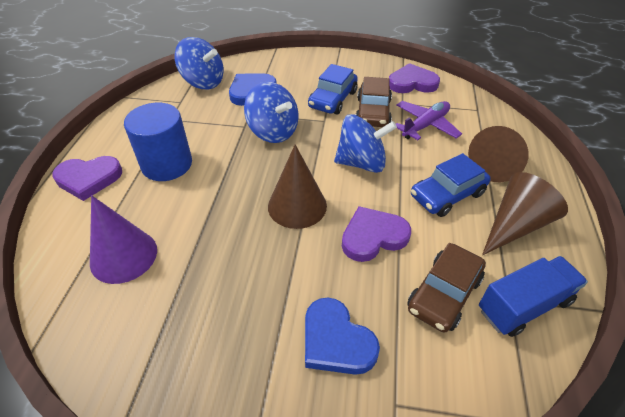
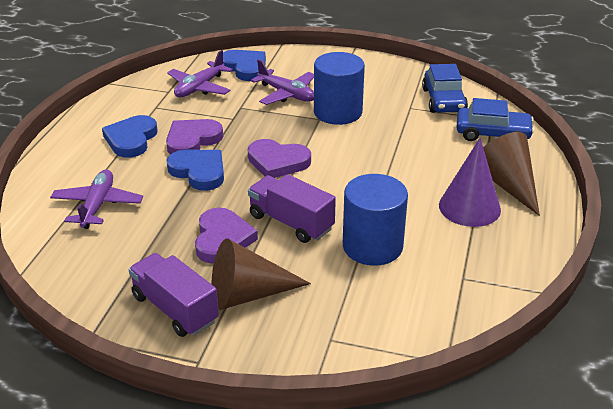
blue cylinder: 1 -> 2
blue heart: 2 -> 3
blue spinning top: 3 -> 0
blue truck: 1 -> 0
brown car: 2 -> 0
brown cone: 3 -> 2
purple plane: 1 -> 3
purple truck: 0 -> 2

